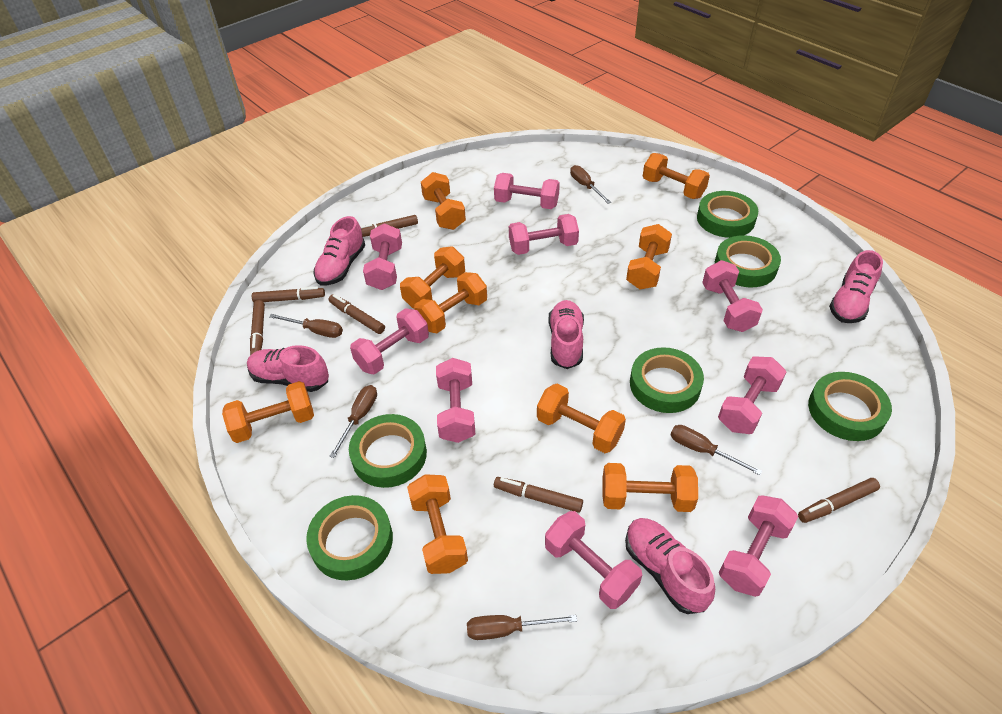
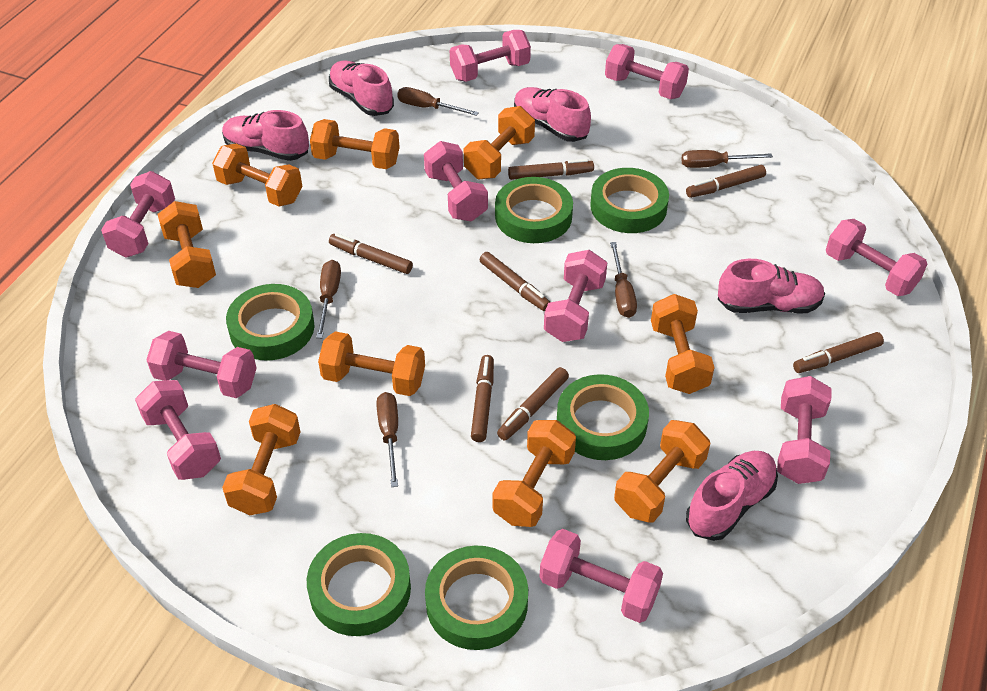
brown marker: 6 -> 7
pink dumbbell: 9 -> 10

